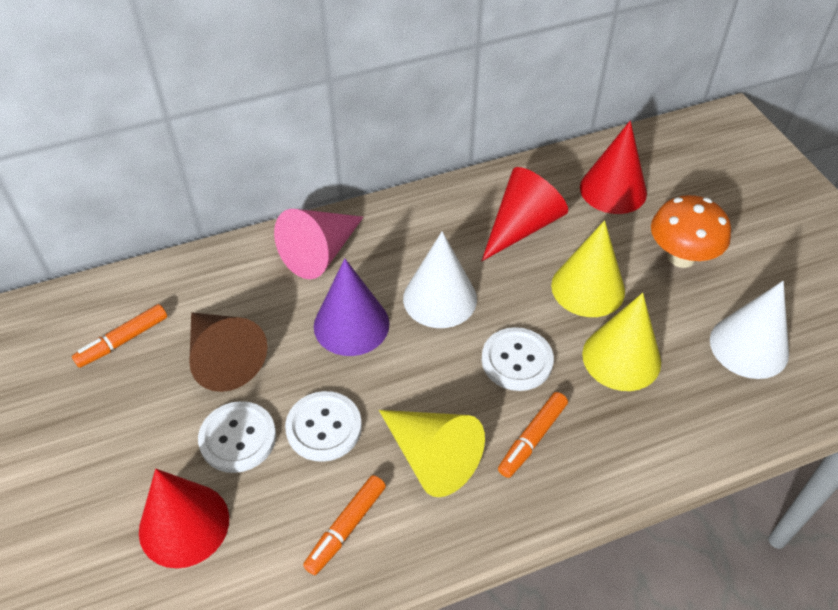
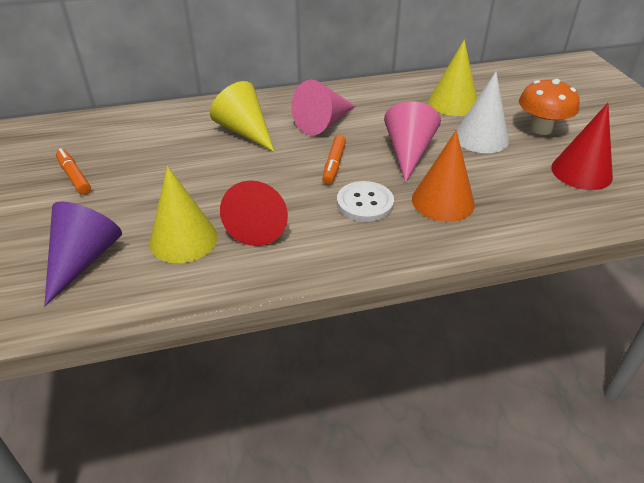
brown cone: 1 -> 0
orange cone: 0 -> 1
orange marker: 3 -> 2
pink cone: 1 -> 2
red cone: 3 -> 2
white button: 3 -> 1
white cone: 2 -> 1

